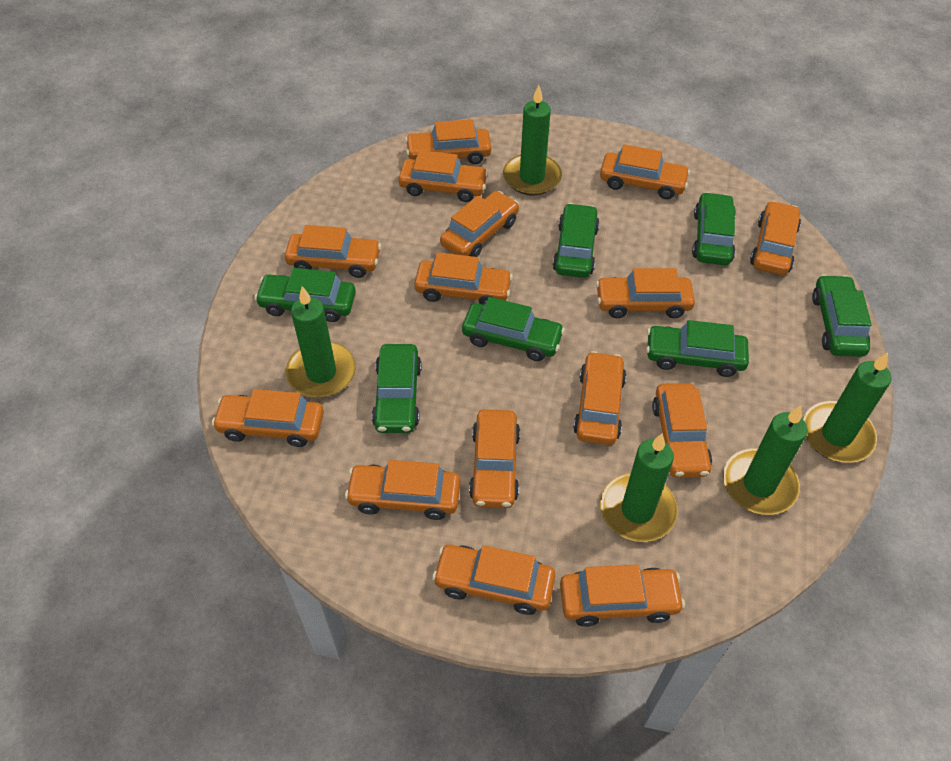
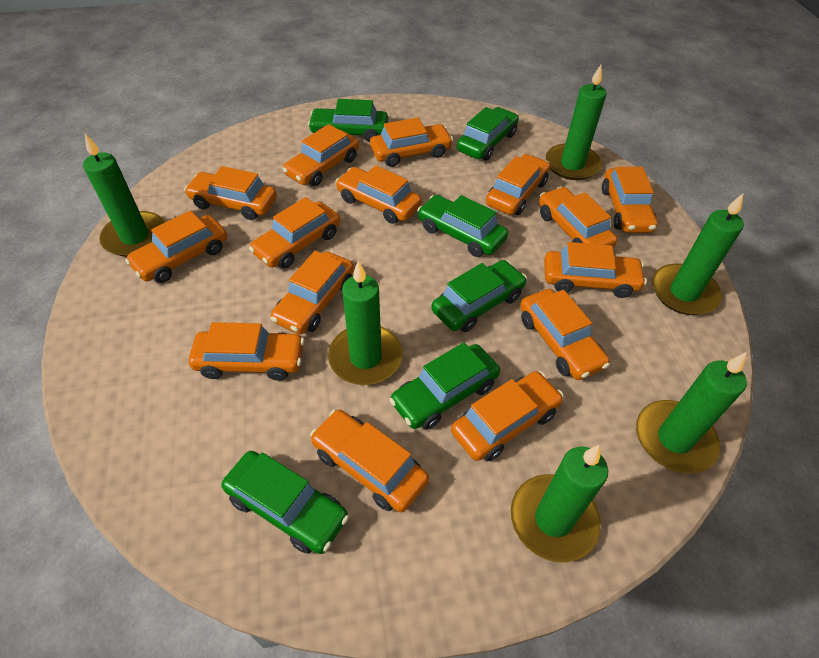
green candle: 5 -> 6
green car: 7 -> 6

